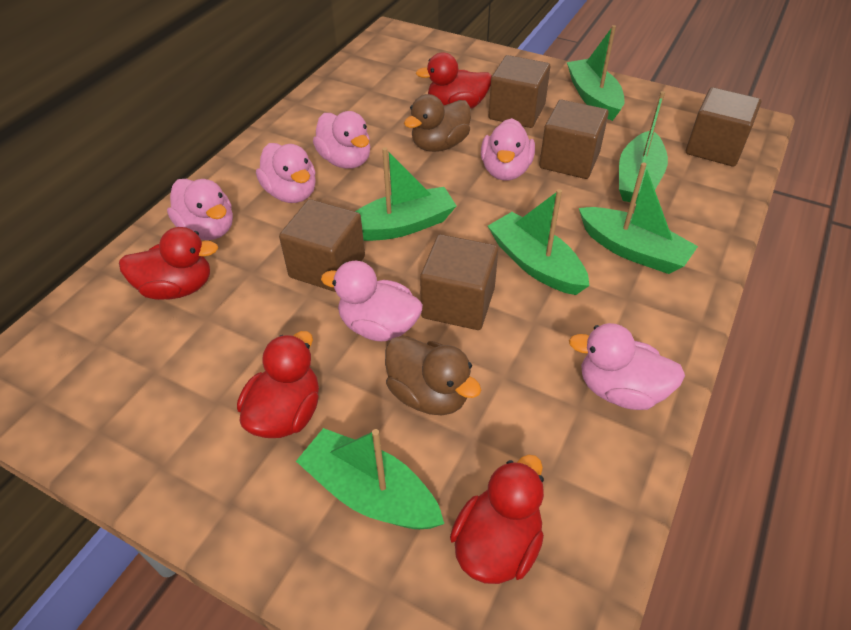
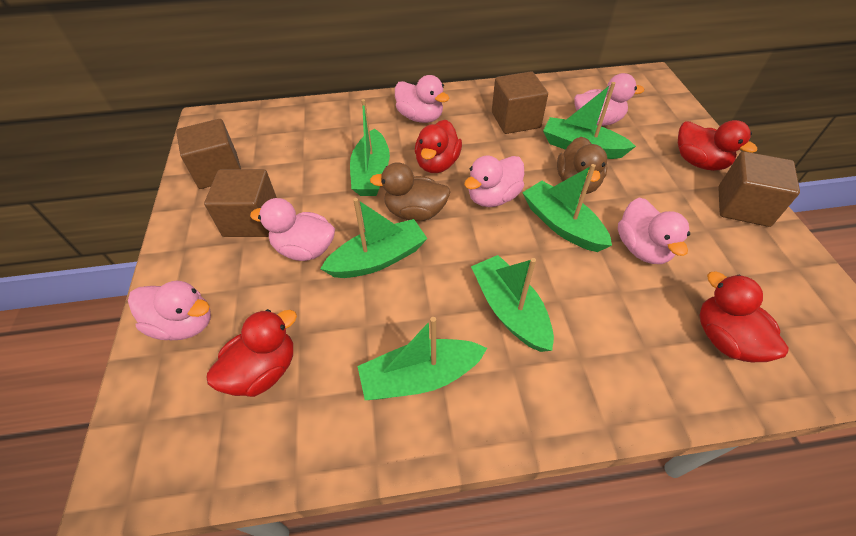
brown cube: 5 -> 4

